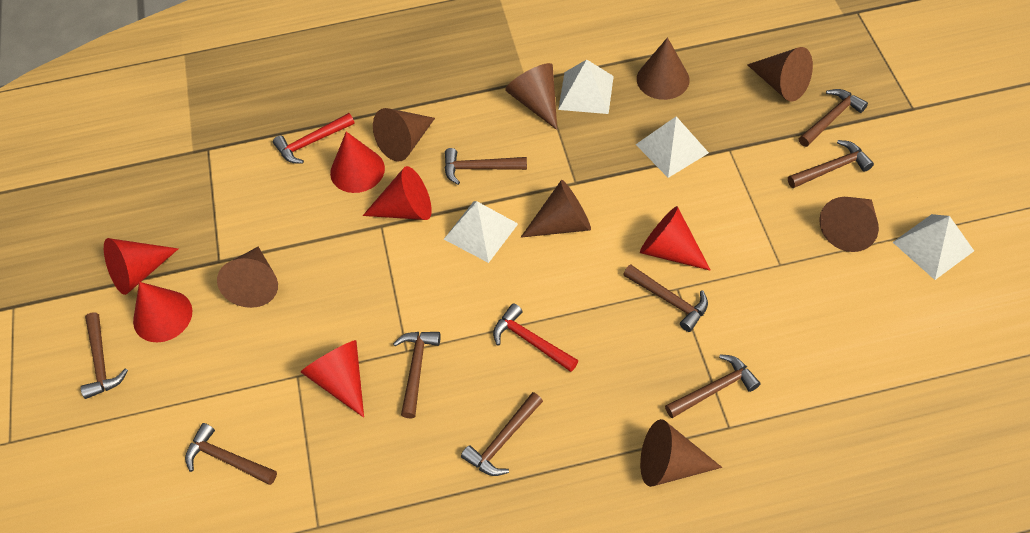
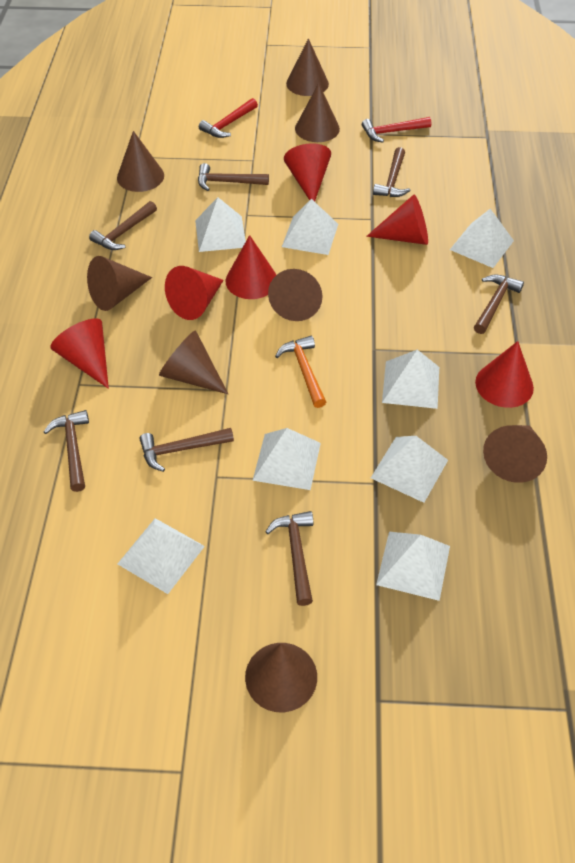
brown hammer: 9 -> 7
orange hammer: 0 -> 1
white pyramid: 4 -> 8

